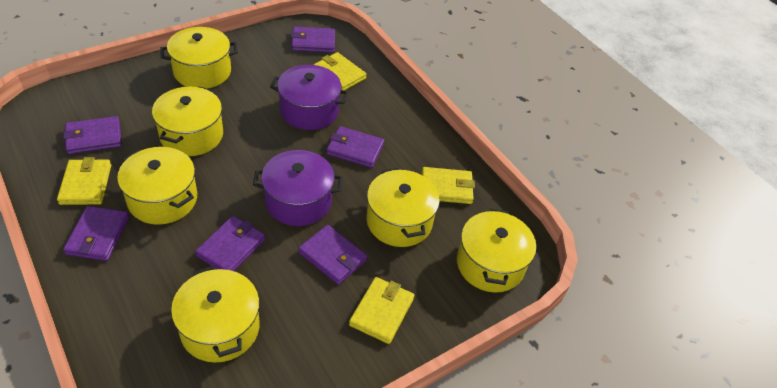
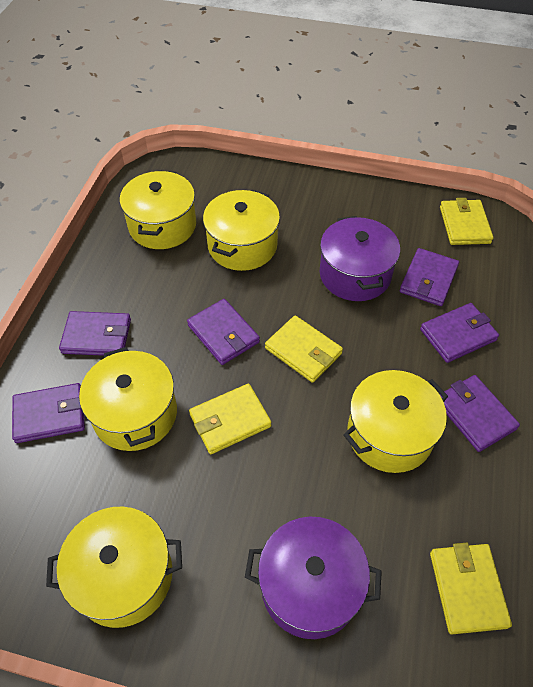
yellow pot: 6 -> 5

